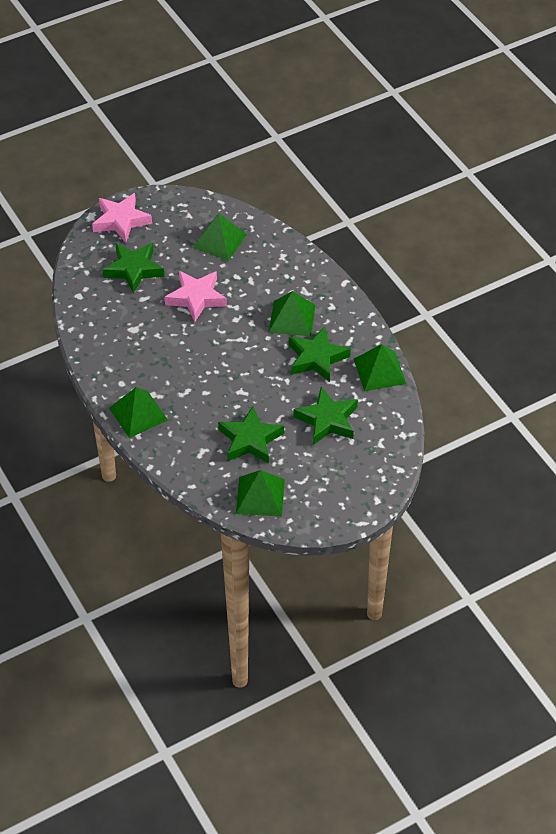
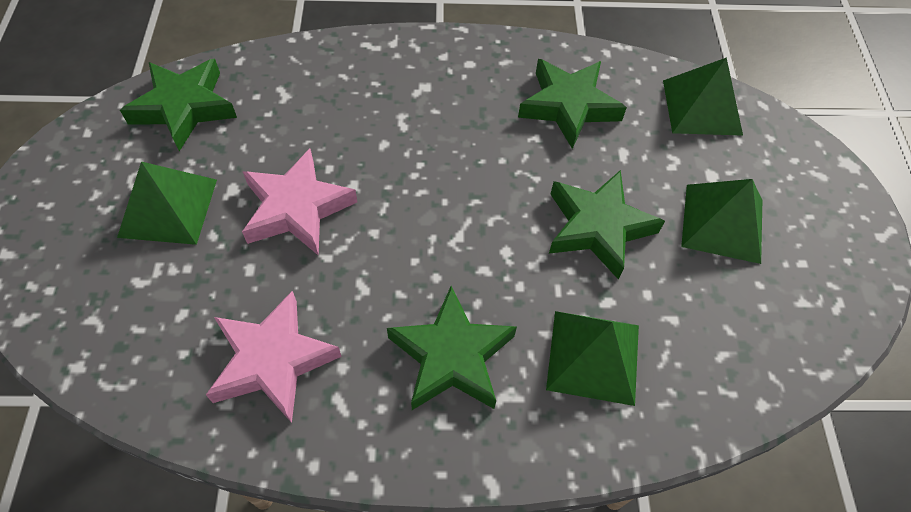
green pyramid: 5 -> 4

